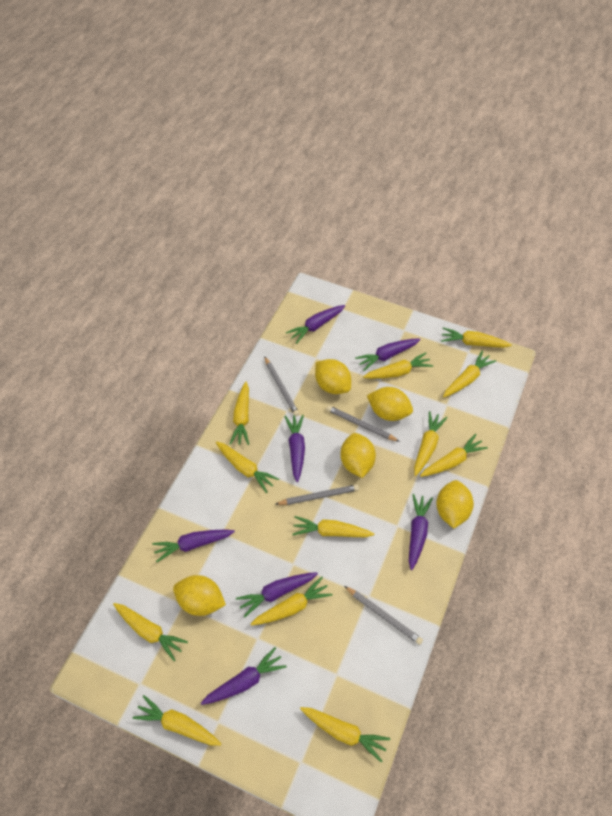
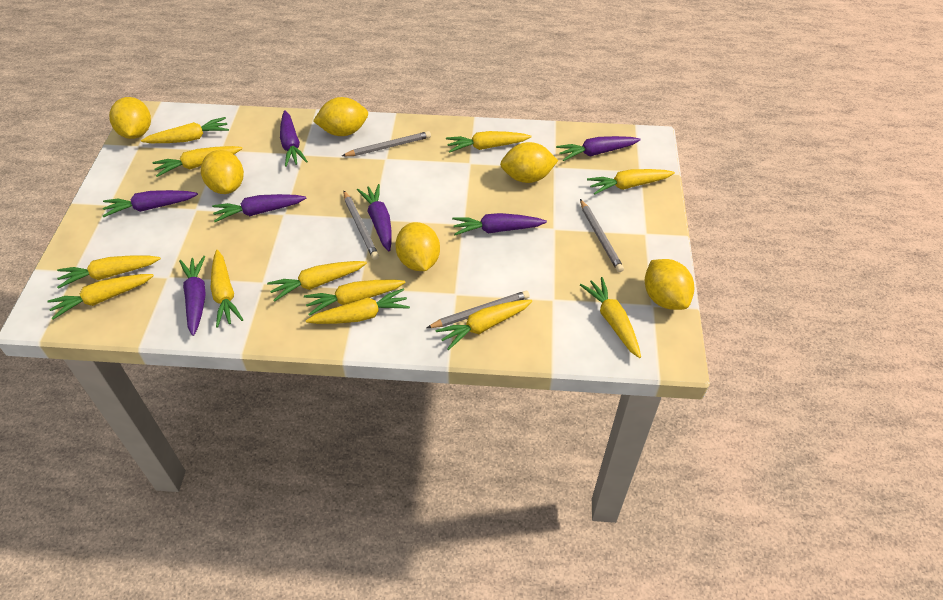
yellow lemon: 5 -> 6

